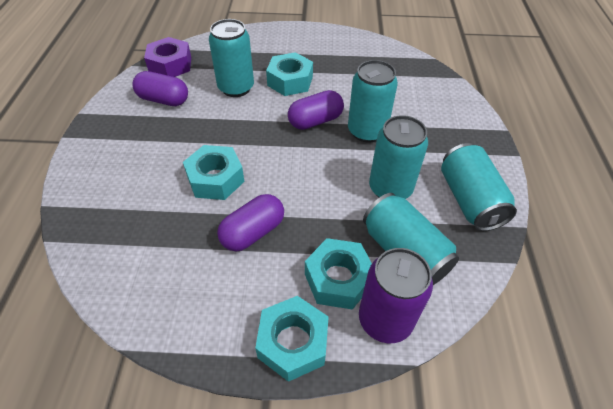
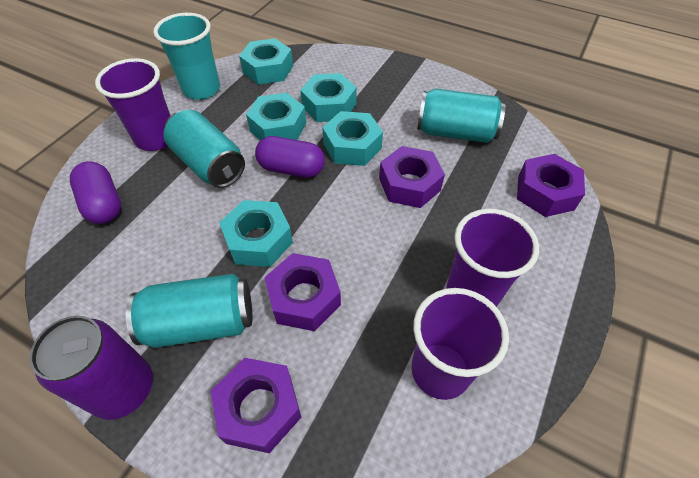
purple capsule: 3 -> 2
purple cup: 0 -> 3
purple nut: 1 -> 4
turquoise can: 5 -> 3
turquoise cup: 0 -> 1
turquoise nut: 4 -> 5

